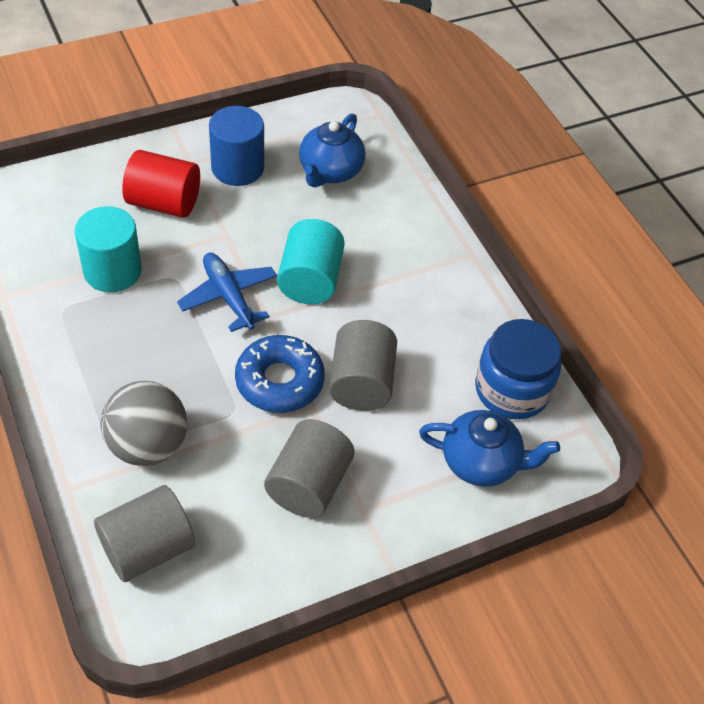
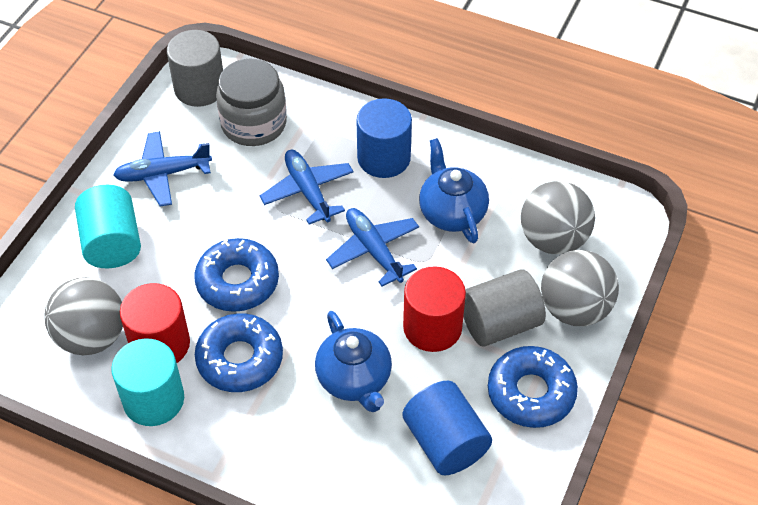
blue cylinder: 1 -> 2
blue donut: 1 -> 3
blue jar: 1 -> 0
blue plane: 1 -> 3
grey ball: 1 -> 3
grey cylinder: 3 -> 2
grey jar: 0 -> 1
red cylinder: 1 -> 2

